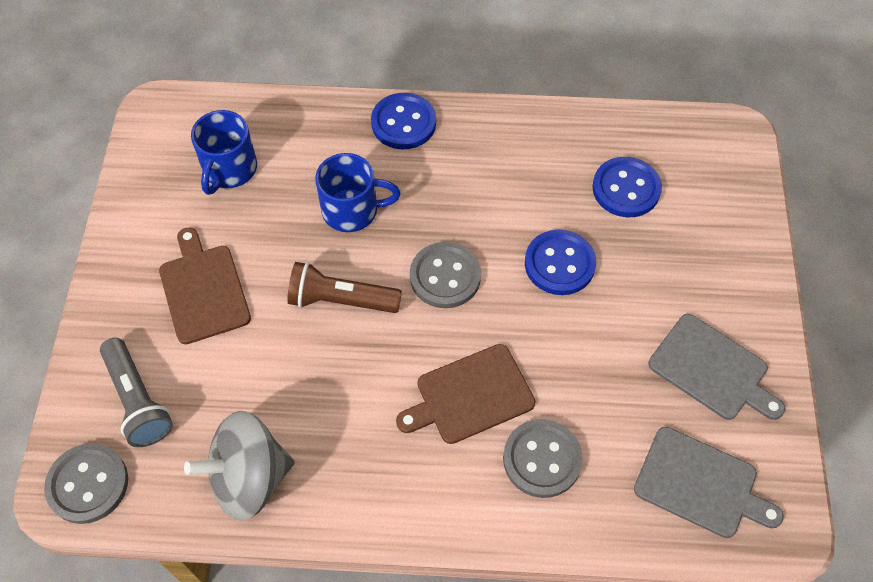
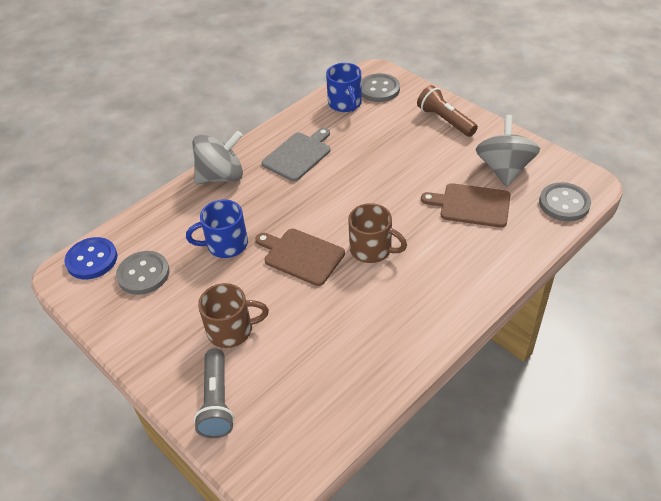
blue button: 3 -> 1
brown mug: 0 -> 2
grey cutting board: 2 -> 1
grey spinning top: 1 -> 2

